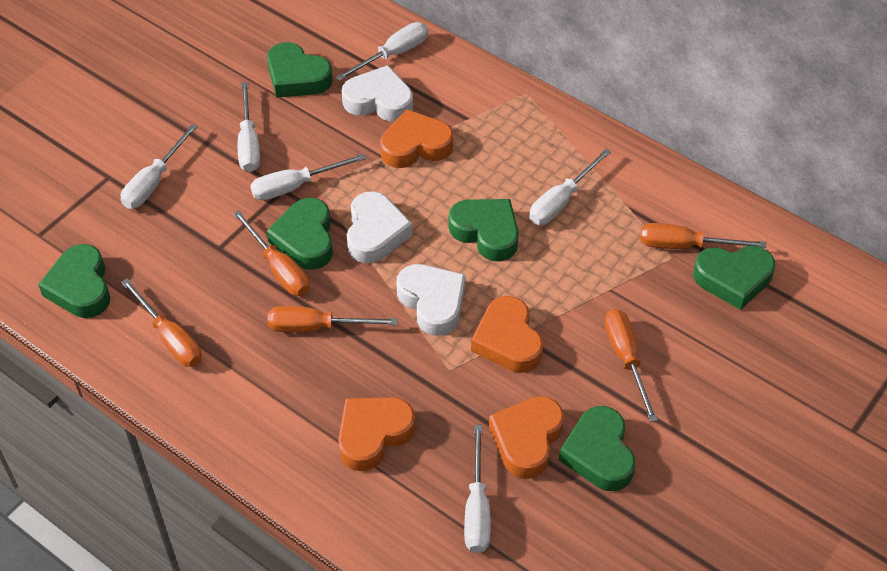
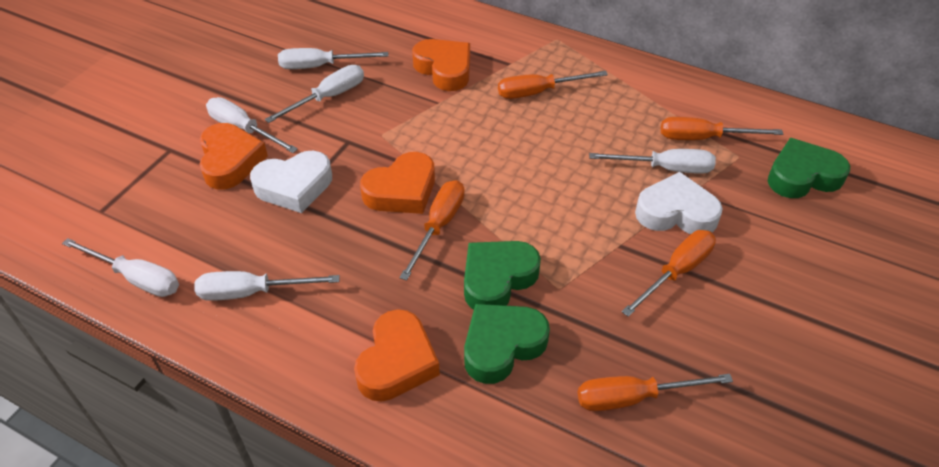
green heart: 6 -> 3
white heart: 3 -> 2

